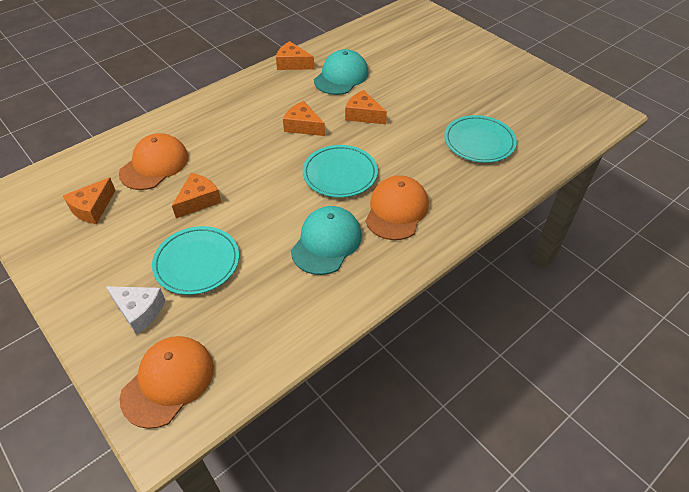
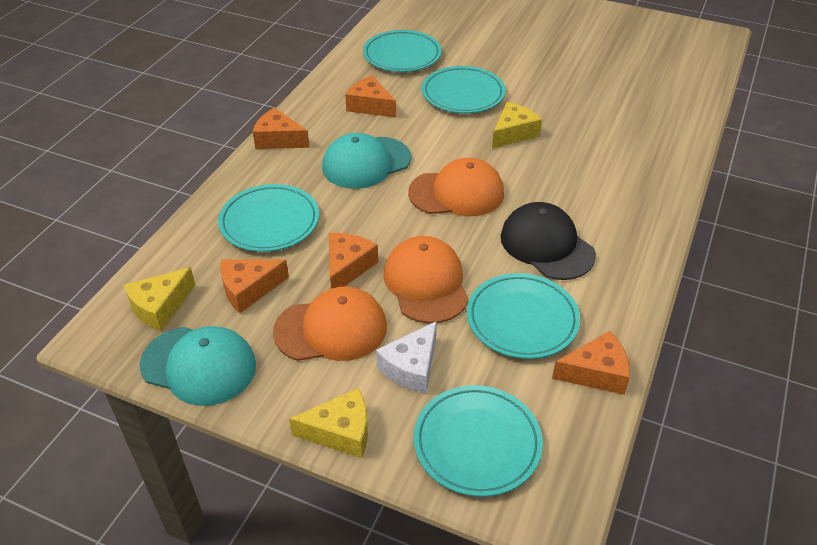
black cap: 0 -> 1
turquoise plate: 3 -> 5
yellow cheese: 0 -> 3

